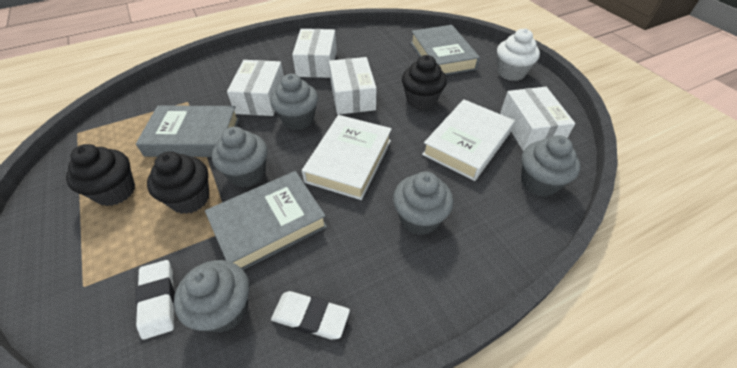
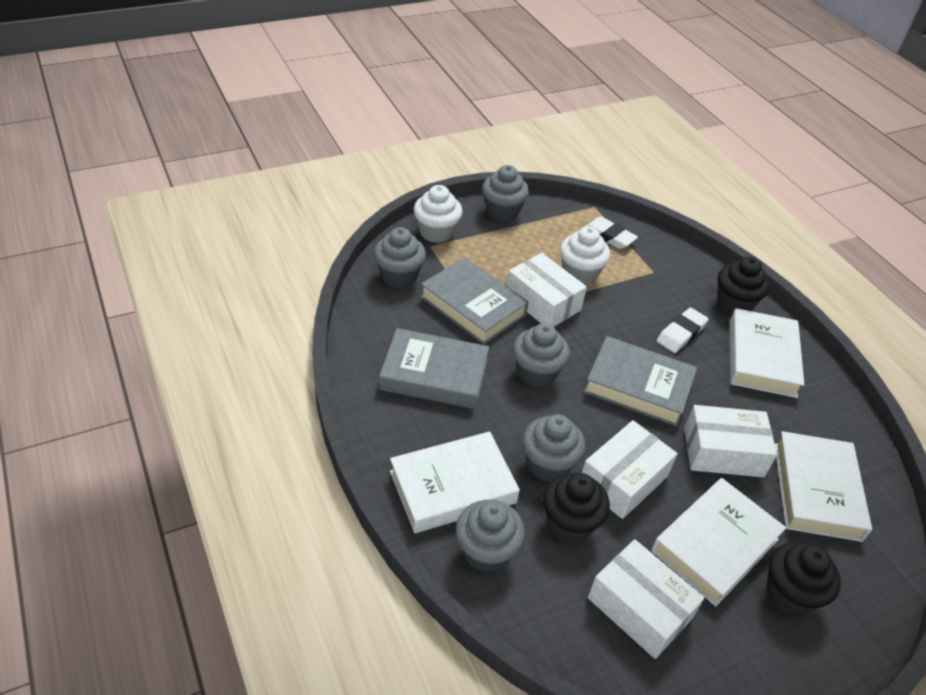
white book: 2 -> 4
white cupcake: 1 -> 2

